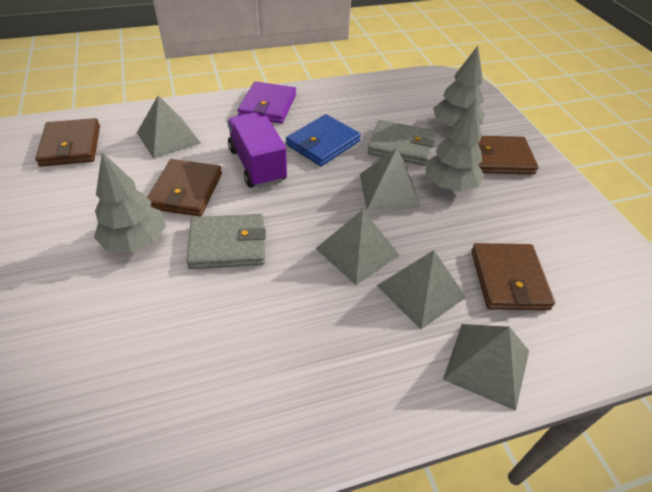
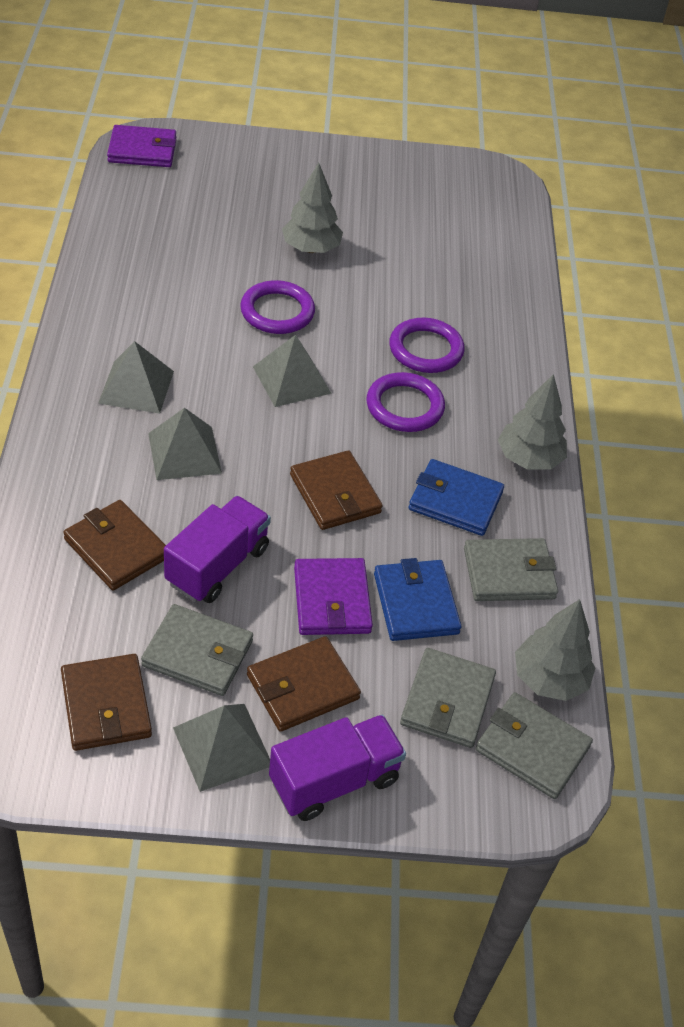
blue wallet: 1 -> 2
grey pyramid: 5 -> 4
grey wallet: 2 -> 4
purple ring: 0 -> 3
purple truck: 1 -> 2
purple wallet: 1 -> 2

